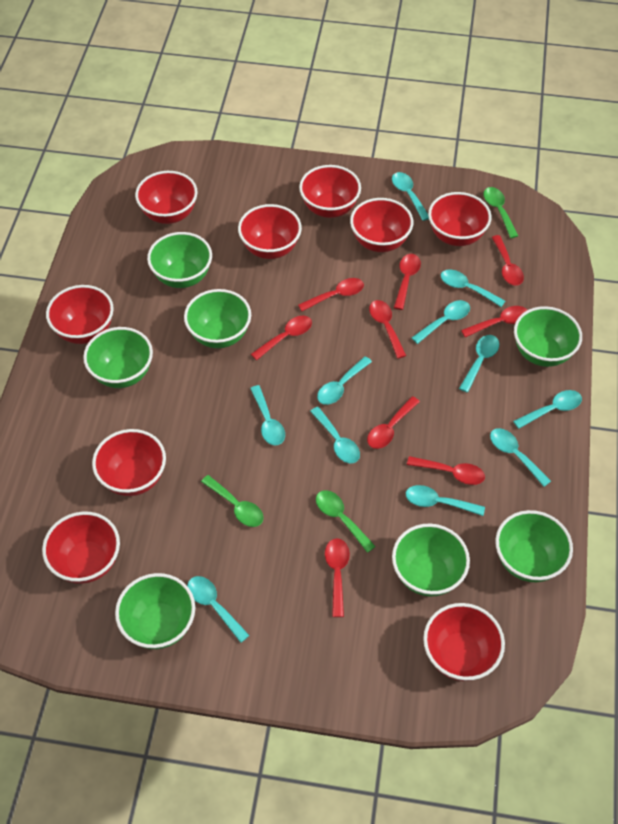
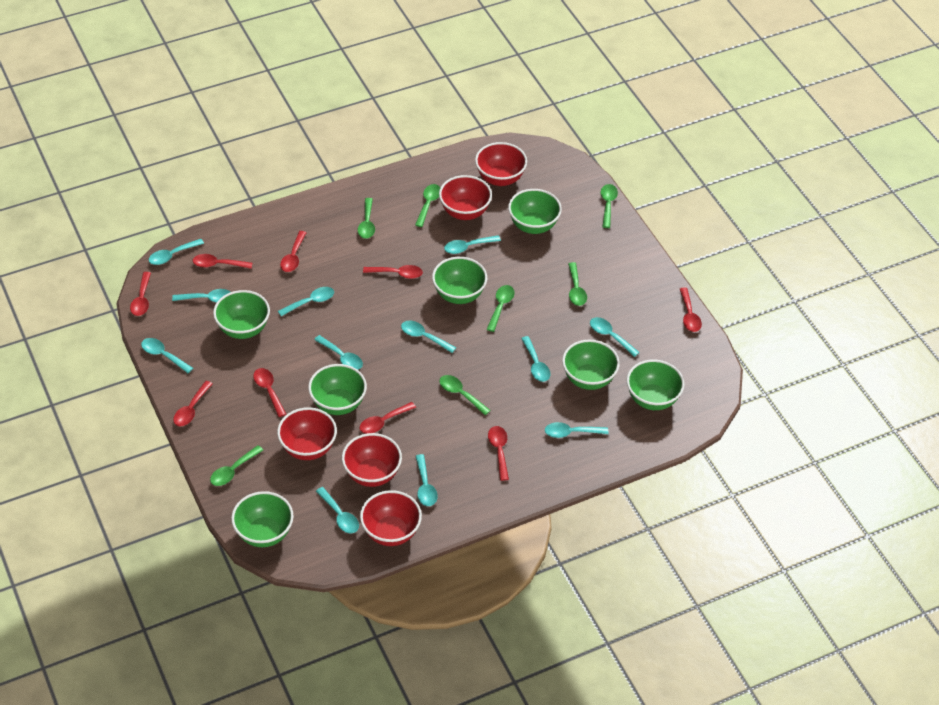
green spoon: 3 -> 7
red bowl: 9 -> 5
turquoise spoon: 11 -> 12

